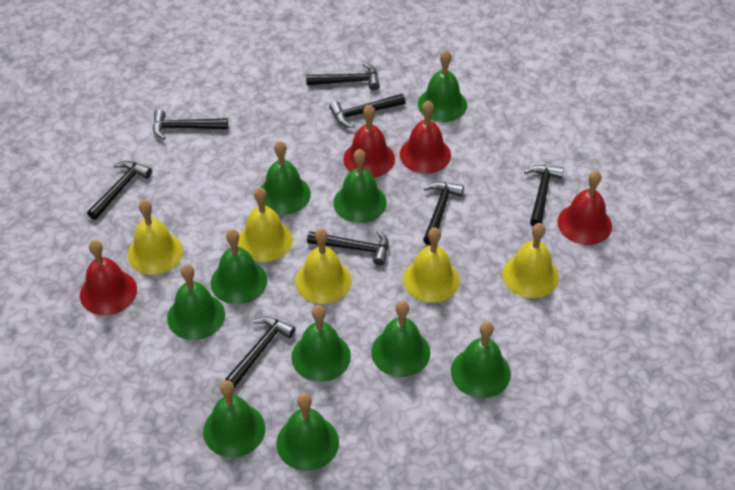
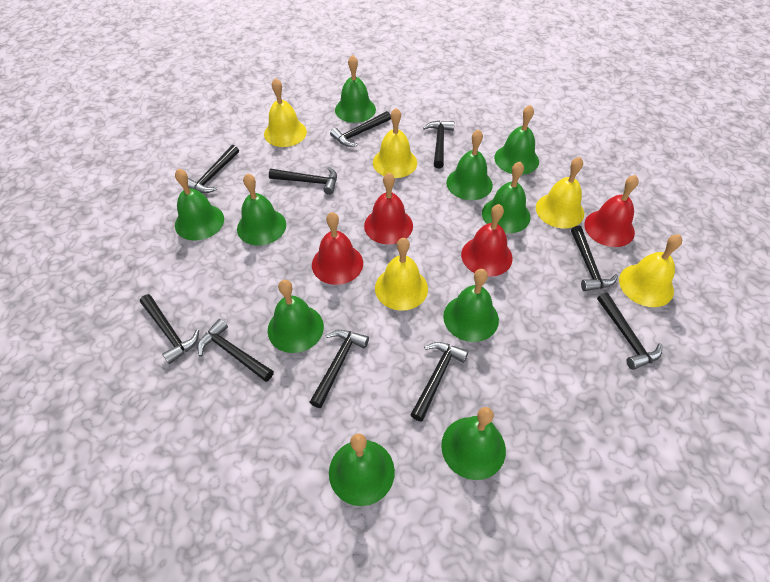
black hammer: 8 -> 10

